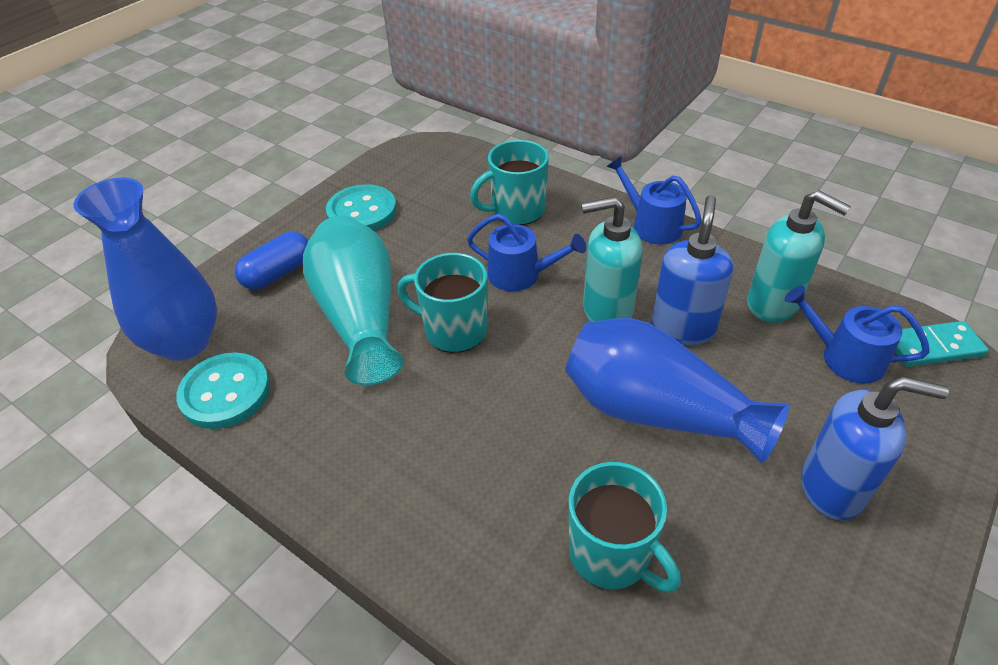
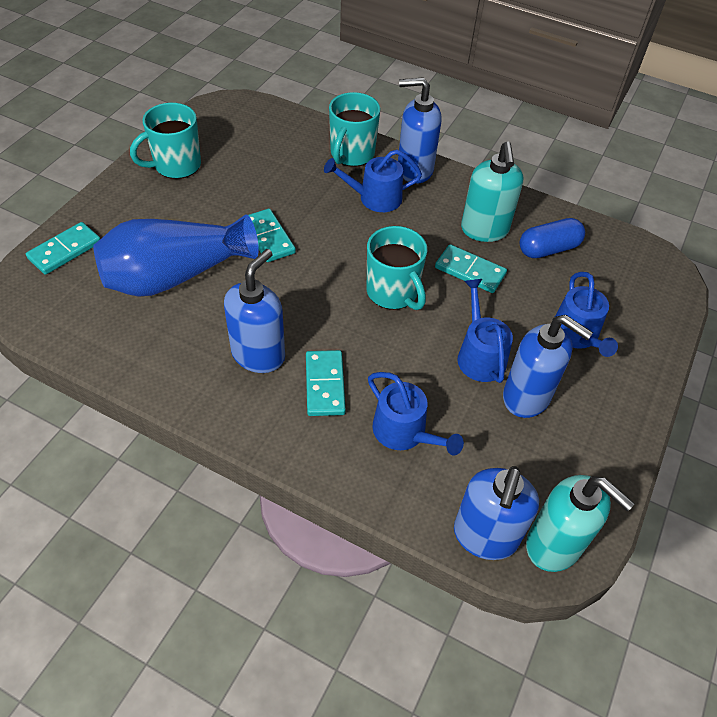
blue soap dispenser: 2 -> 4
blue vase: 2 -> 1
blue watering can: 3 -> 4
turquoise button: 2 -> 0
turquoise domino: 1 -> 4
turquoise vase: 1 -> 0

